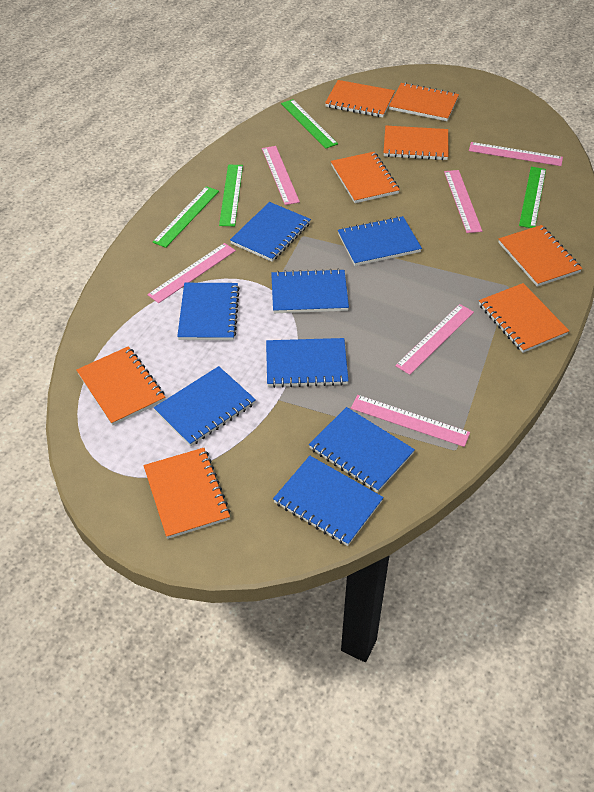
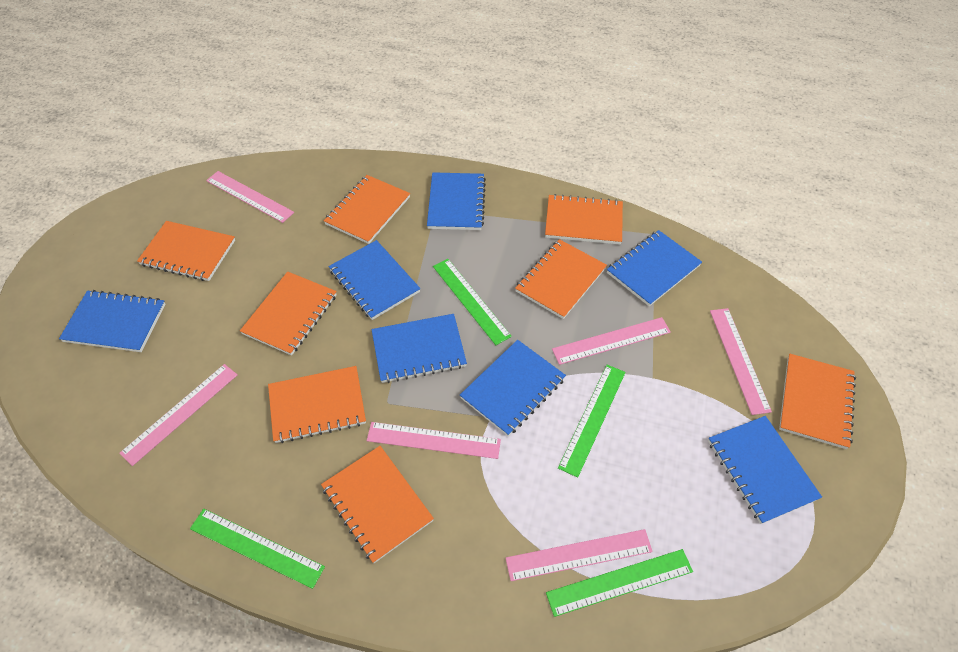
blue notebook: 8 -> 7

